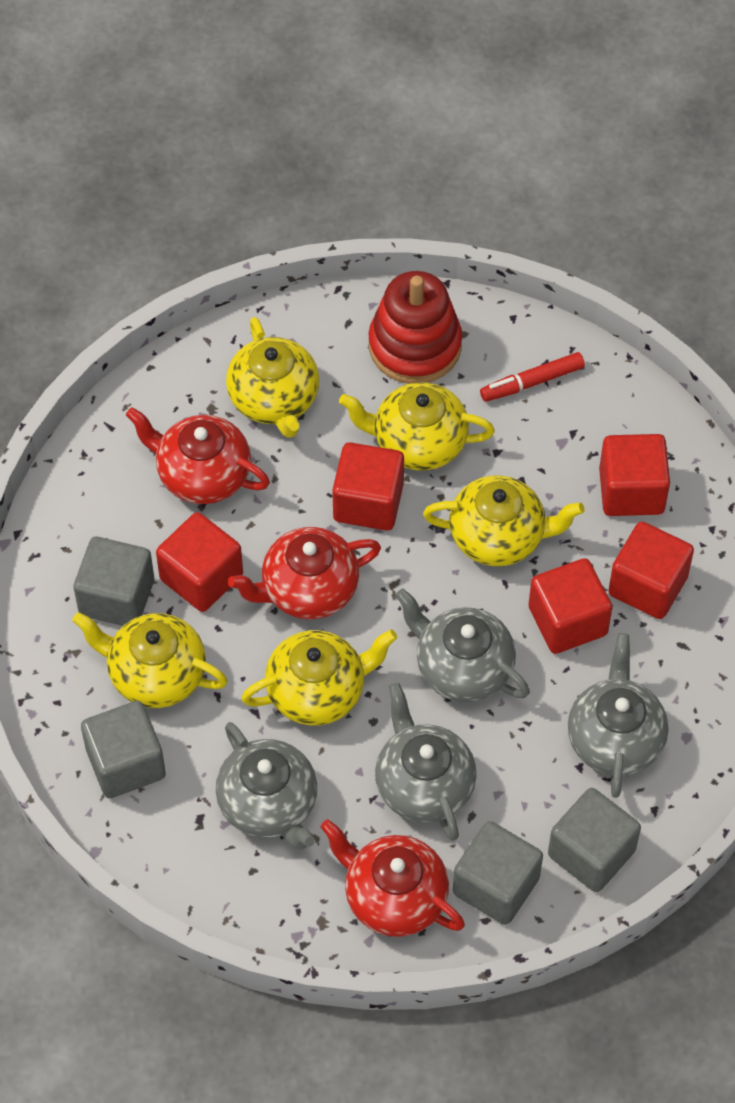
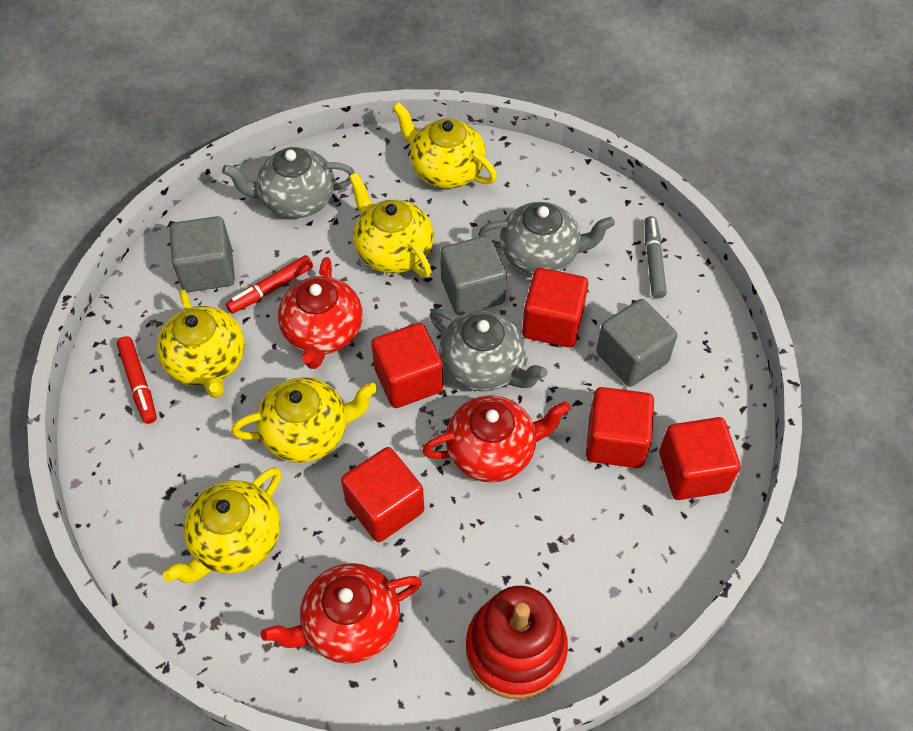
grey cube: 4 -> 3
grey marker: 0 -> 1
grey teapot: 4 -> 3
red marker: 1 -> 2

